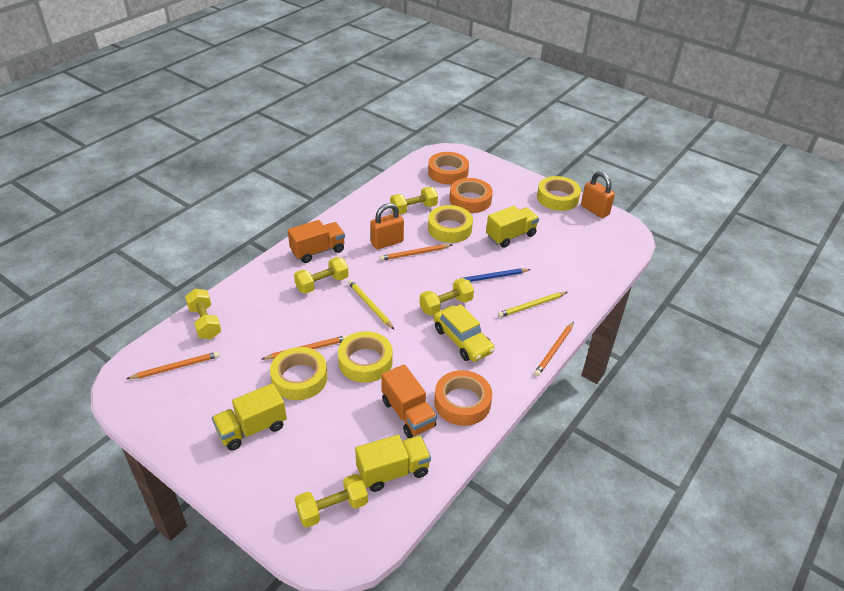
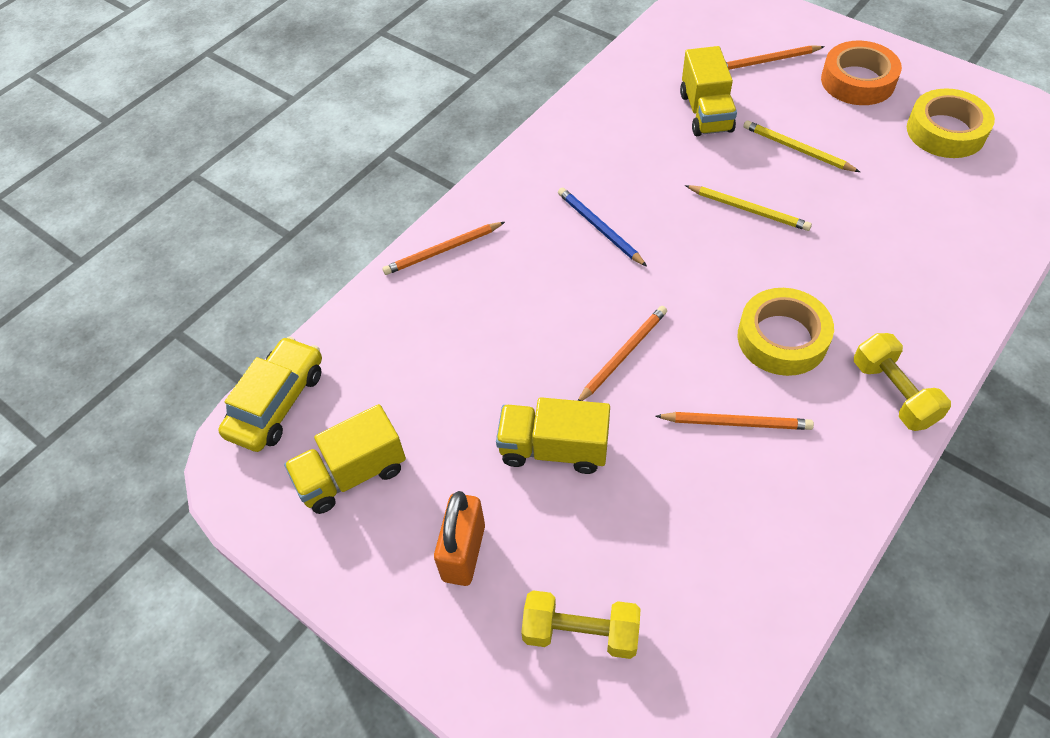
orange padlock: 2 -> 1
orange tape: 3 -> 1
orange truck: 2 -> 0
yellow dumbbell: 5 -> 2
yellow tape: 4 -> 2

